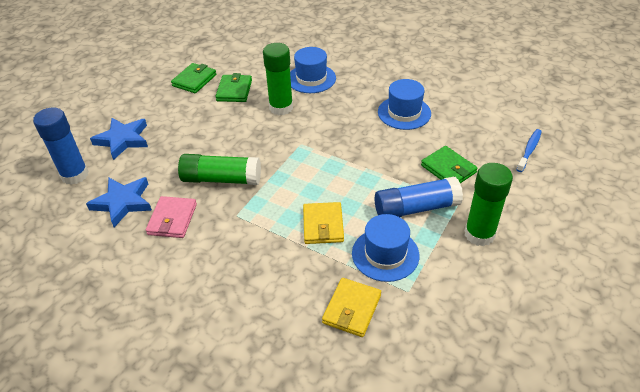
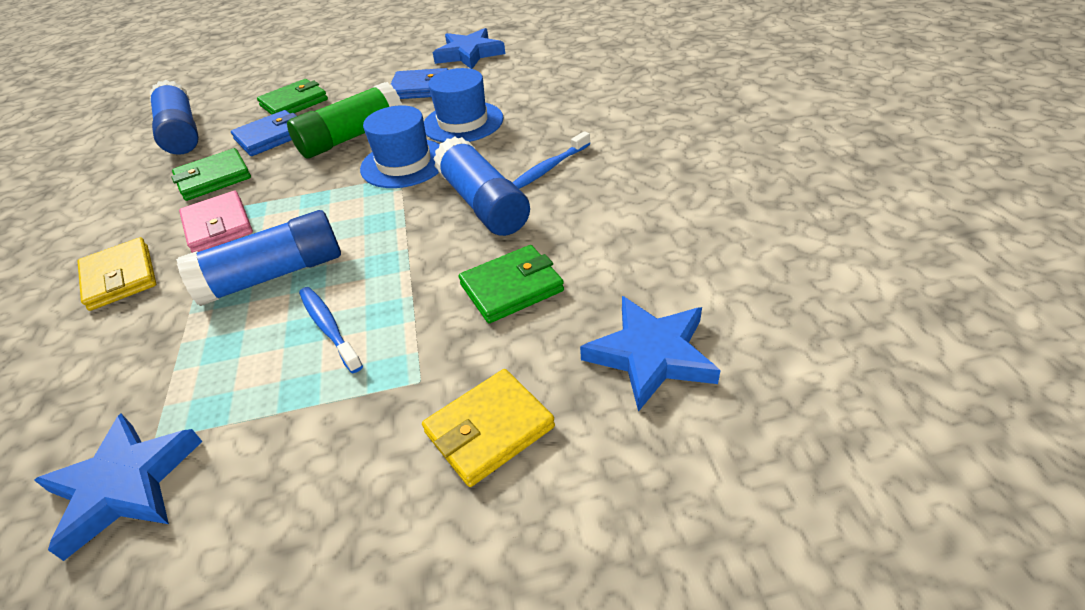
blue glue stick: 2 -> 3
blue hat: 3 -> 2
blue star: 2 -> 3
blue toothbrush: 1 -> 2
blue wallet: 0 -> 2
green glue stick: 3 -> 1

